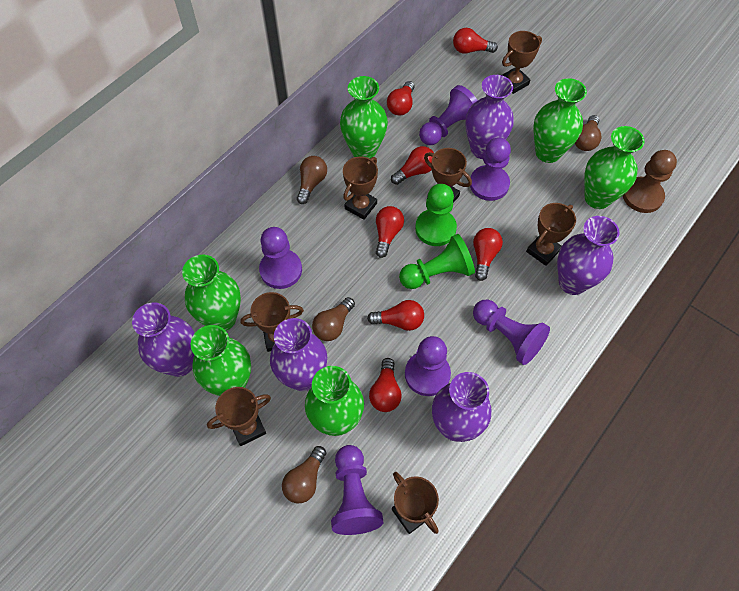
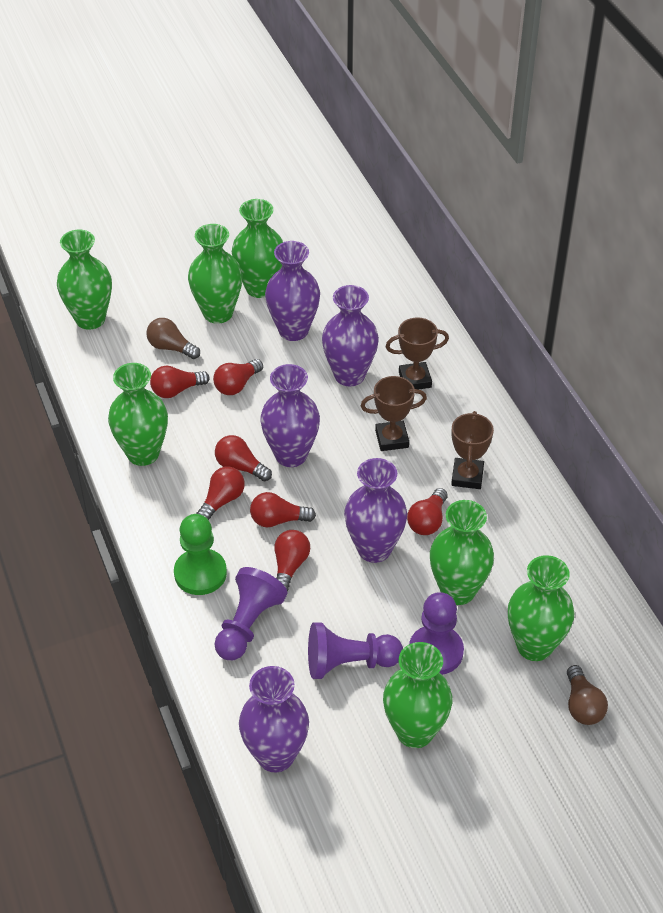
brown light bulb: 4 -> 2
brown pawn: 1 -> 0
brown trophy: 7 -> 3
green pawn: 2 -> 1
green vase: 6 -> 7
purple pawn: 6 -> 3

